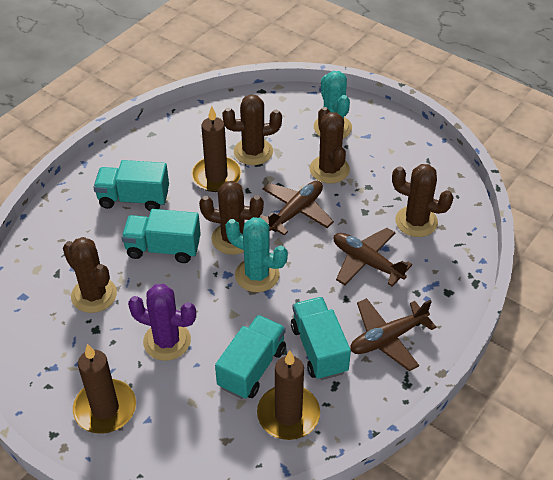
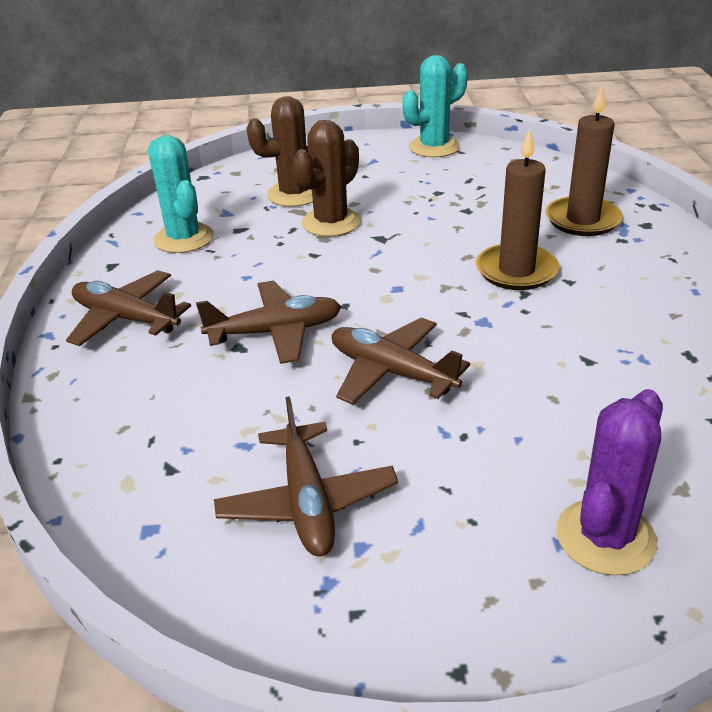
brown cactus: 5 -> 2
brown candle: 3 -> 2
brown plane: 3 -> 4
turquoise truck: 4 -> 0

